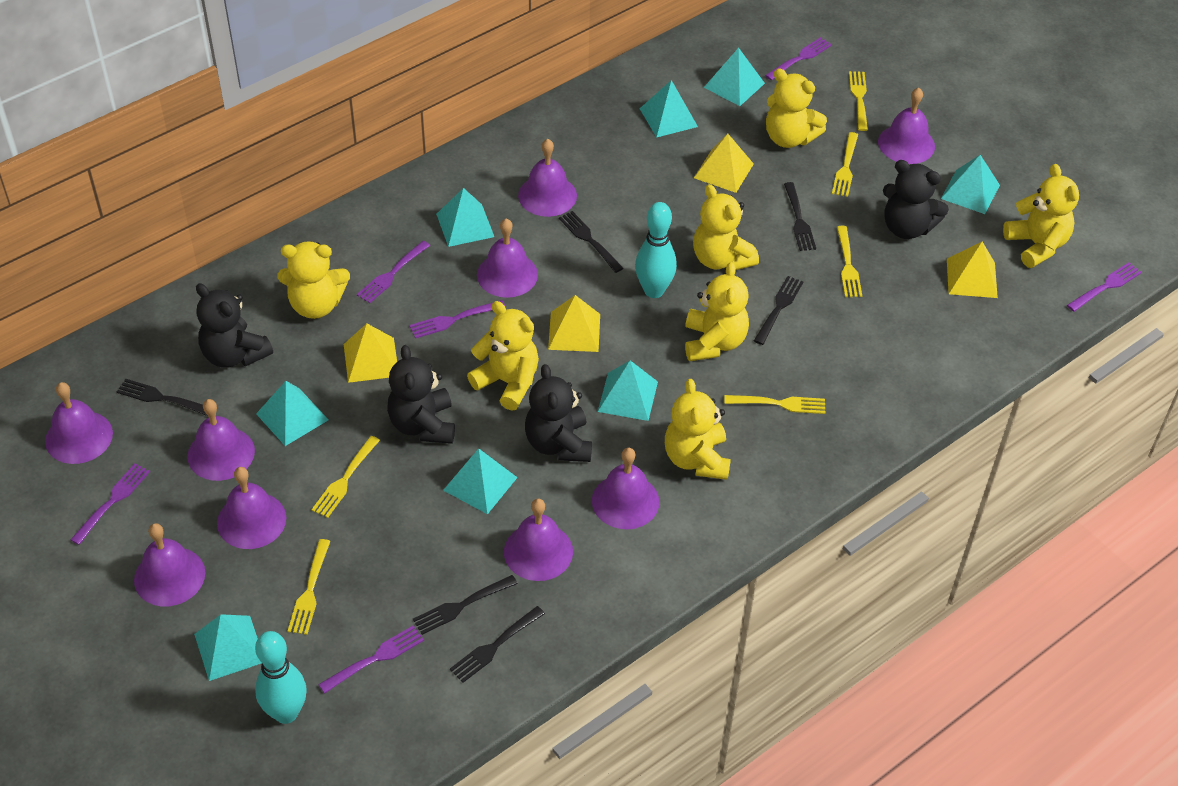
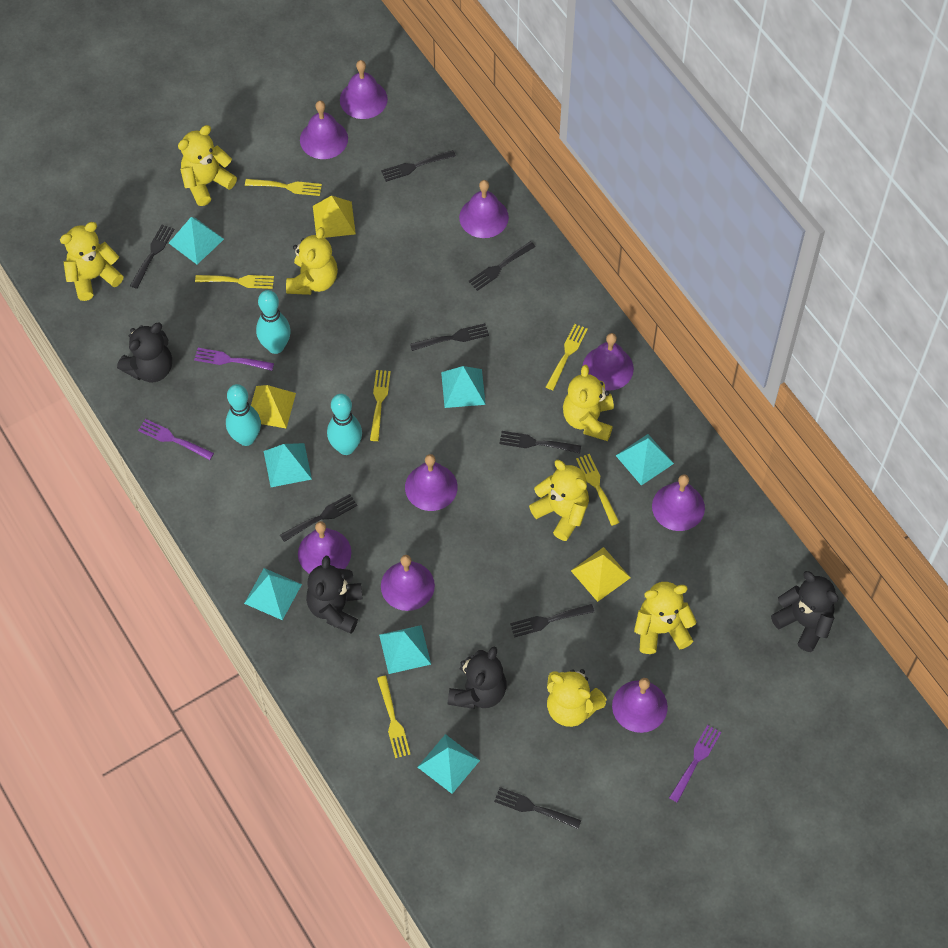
black fork: 6 -> 8
purple fork: 6 -> 3
turquoise bowling pin: 2 -> 3
turquoise pyramid: 8 -> 7
yellow pyramid: 4 -> 3

